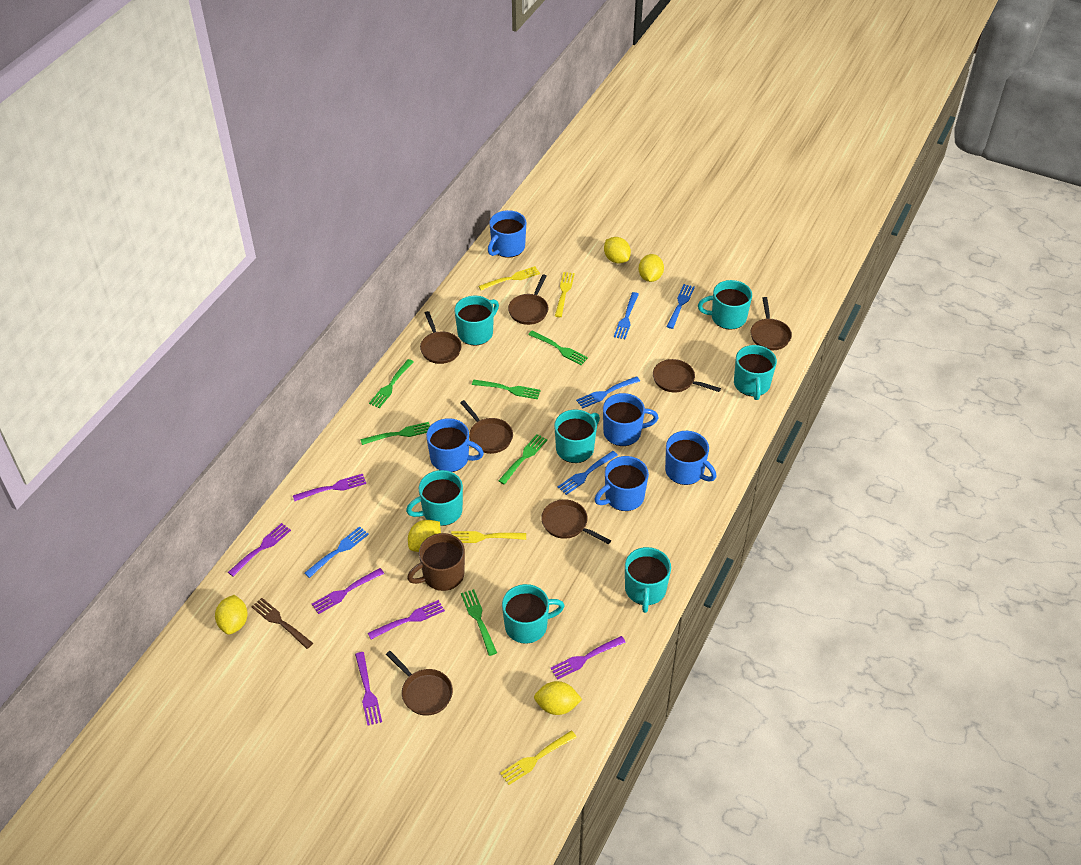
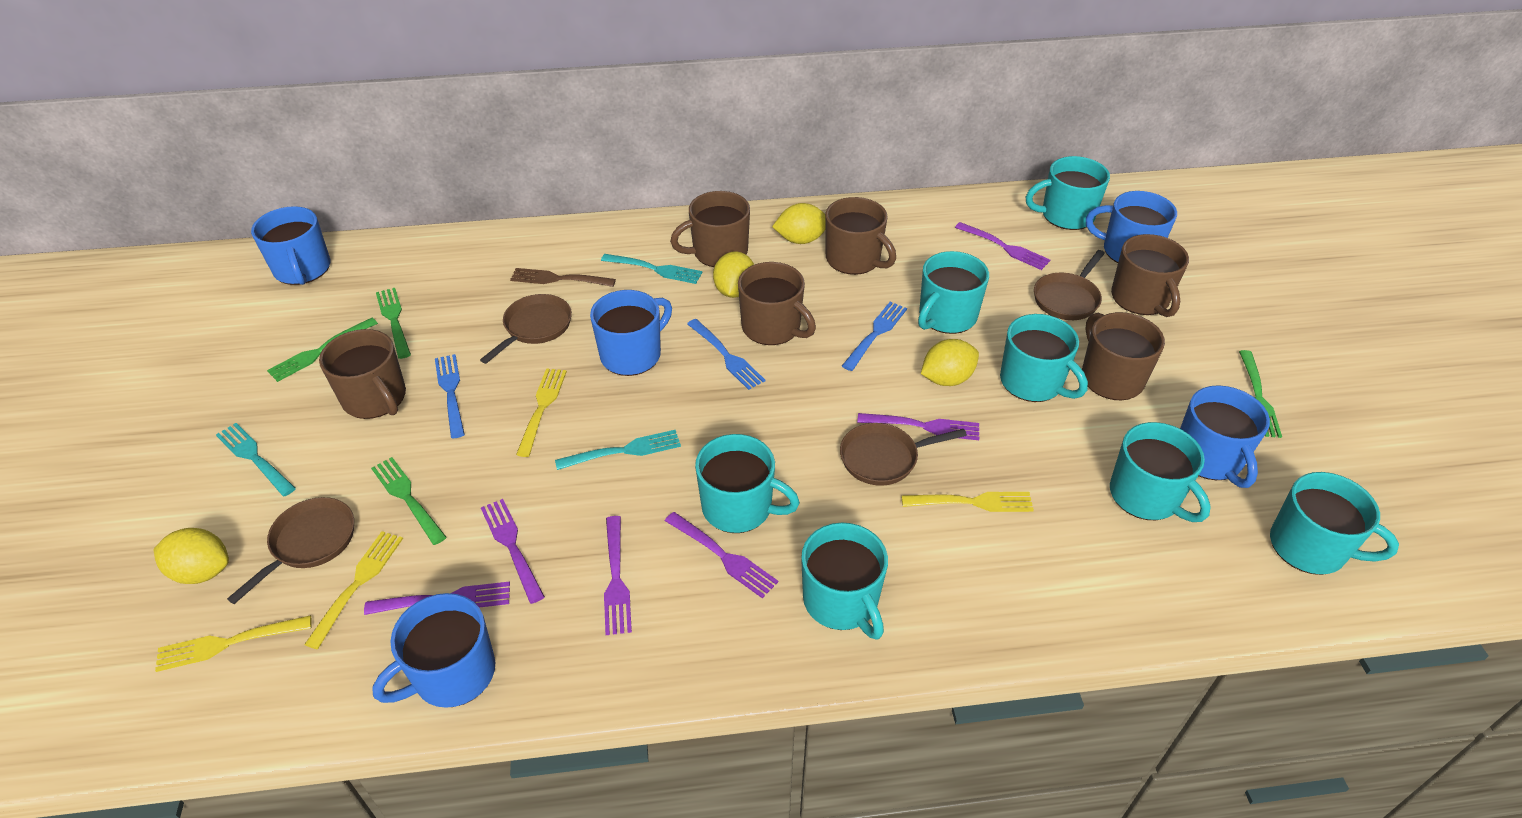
blue fork: 5 -> 3
brown mug: 1 -> 6
brown pan: 7 -> 4
green fork: 6 -> 4
turquoise fork: 0 -> 3
yellow lemon: 5 -> 4

